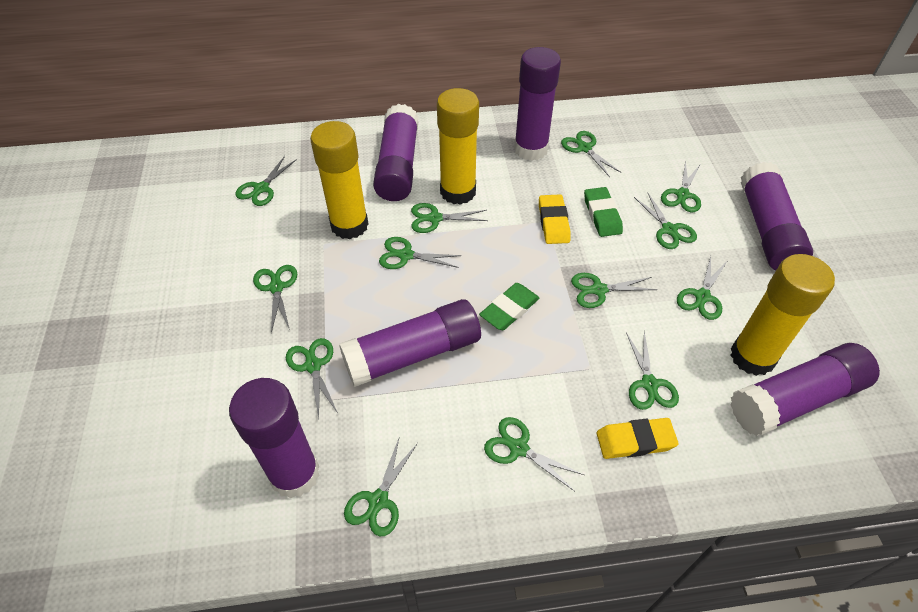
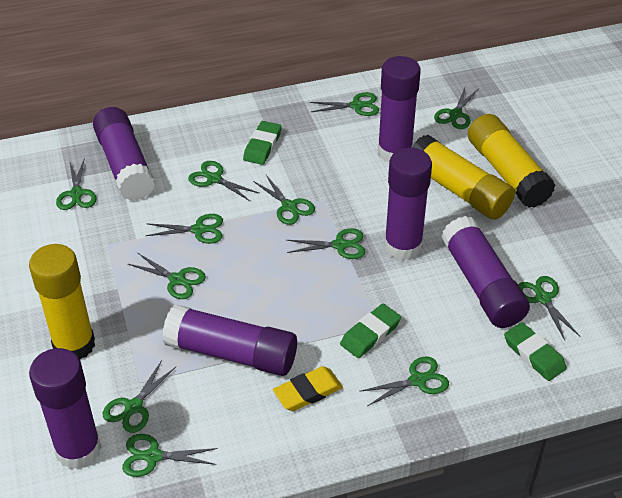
green eraser: 2 -> 3
green scissors: 13 -> 12
yellow eraser: 2 -> 1

